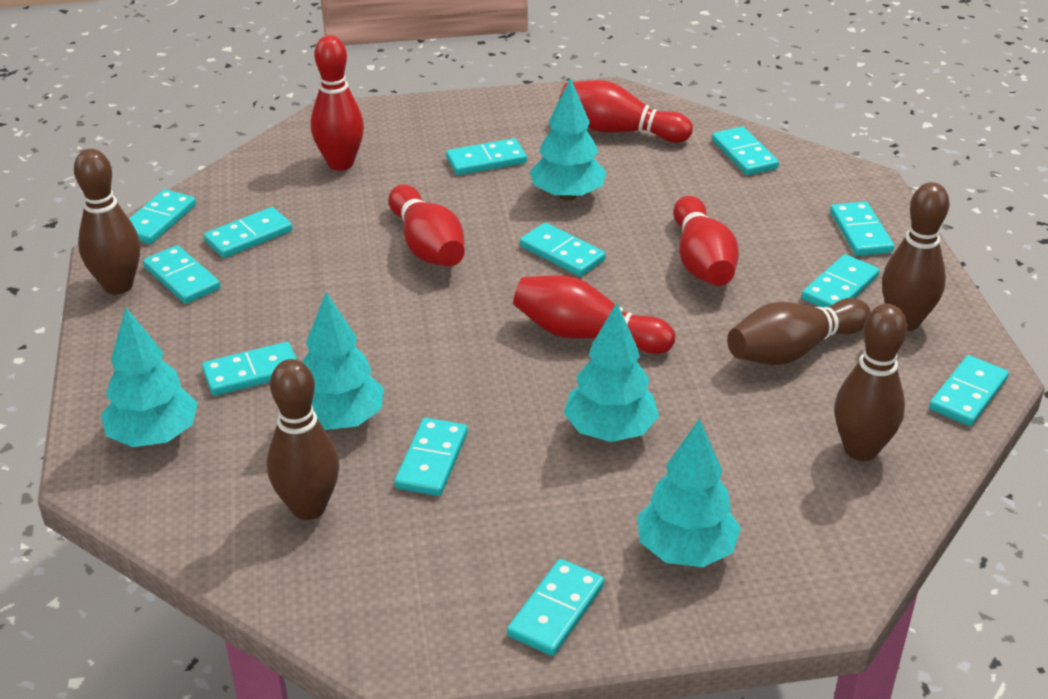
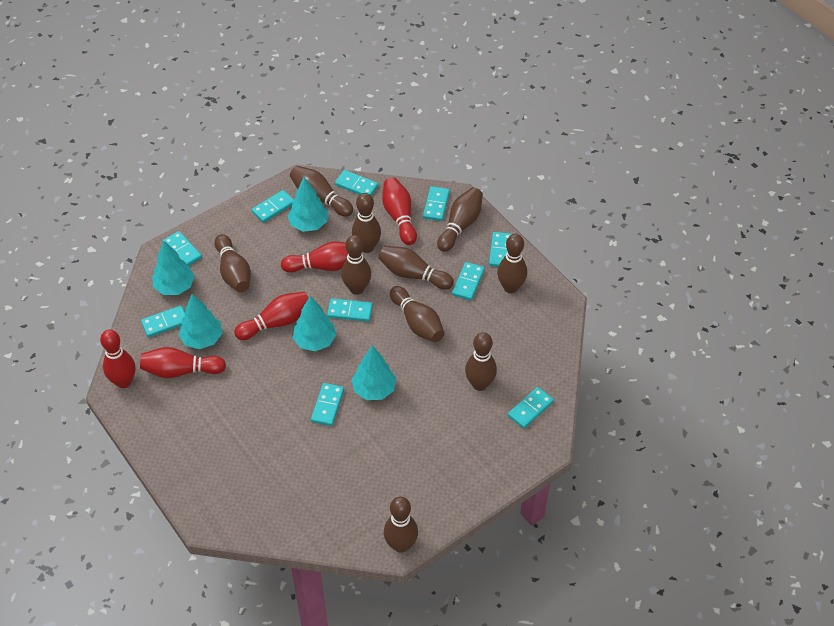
brown bowling pin: 5 -> 10
turquoise domino: 12 -> 10

